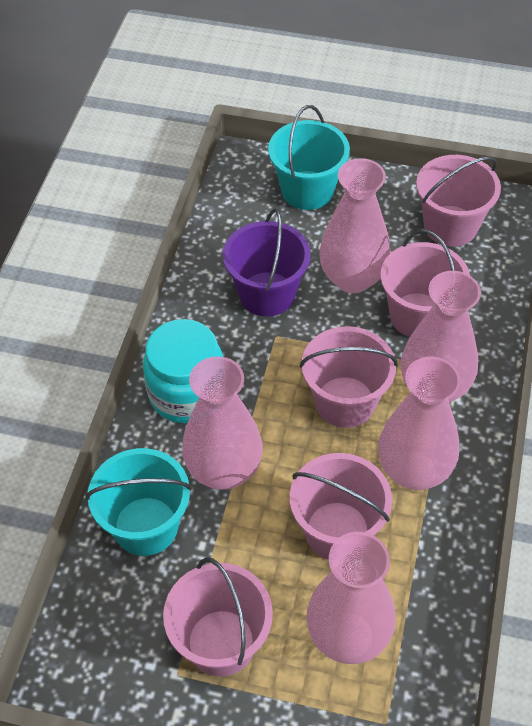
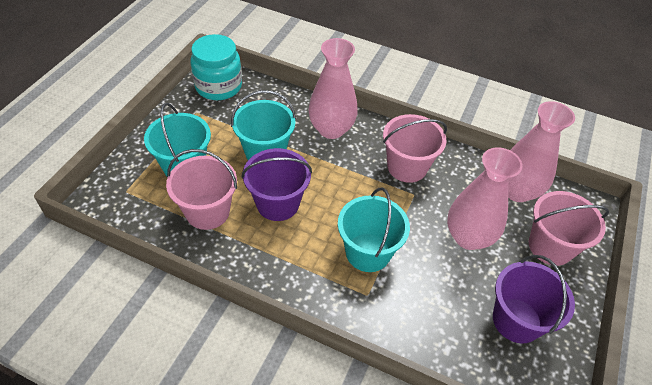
pink bucket: 5 -> 3
pink vase: 5 -> 3
purple bucket: 1 -> 2
turquoise bucket: 2 -> 3

